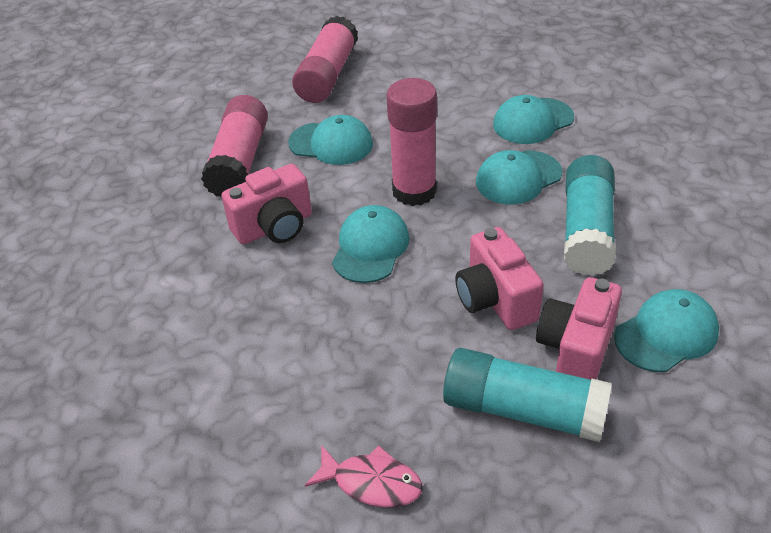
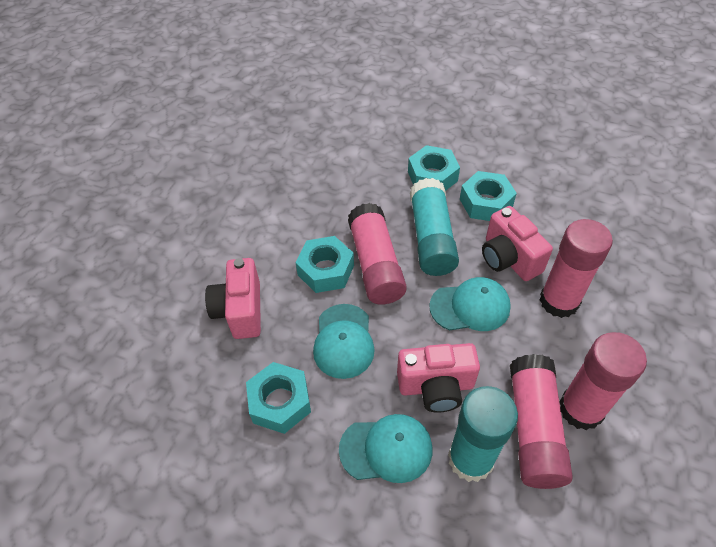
pink fish: 1 -> 0
pink glue stick: 3 -> 4
turquoise cap: 5 -> 3
turquoise nut: 0 -> 4

